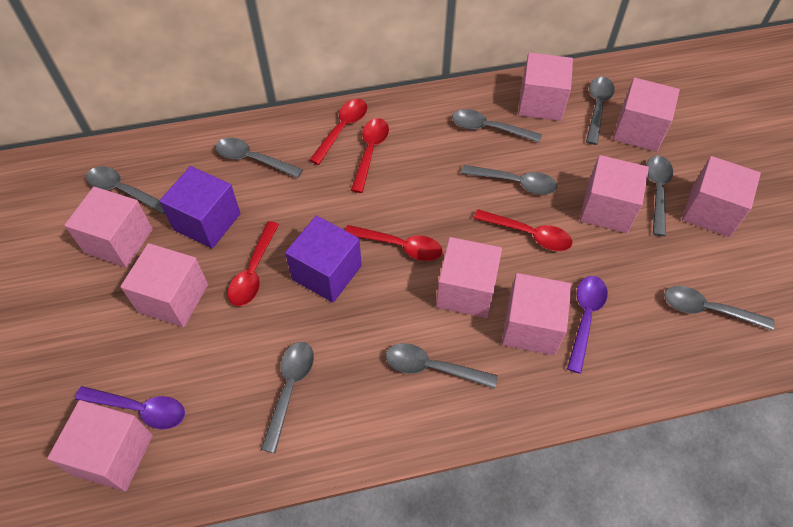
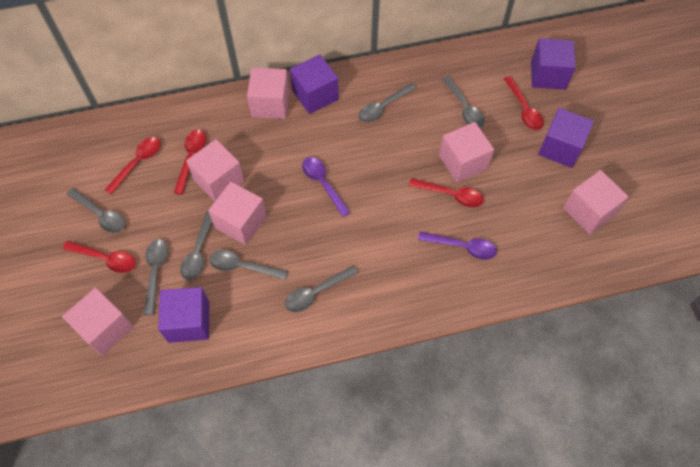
grey spoon: 9 -> 7
pink cube: 9 -> 6
purple cube: 2 -> 4

